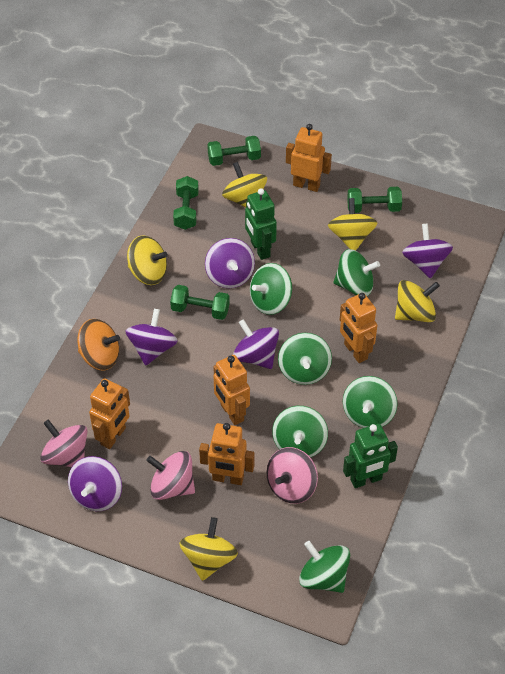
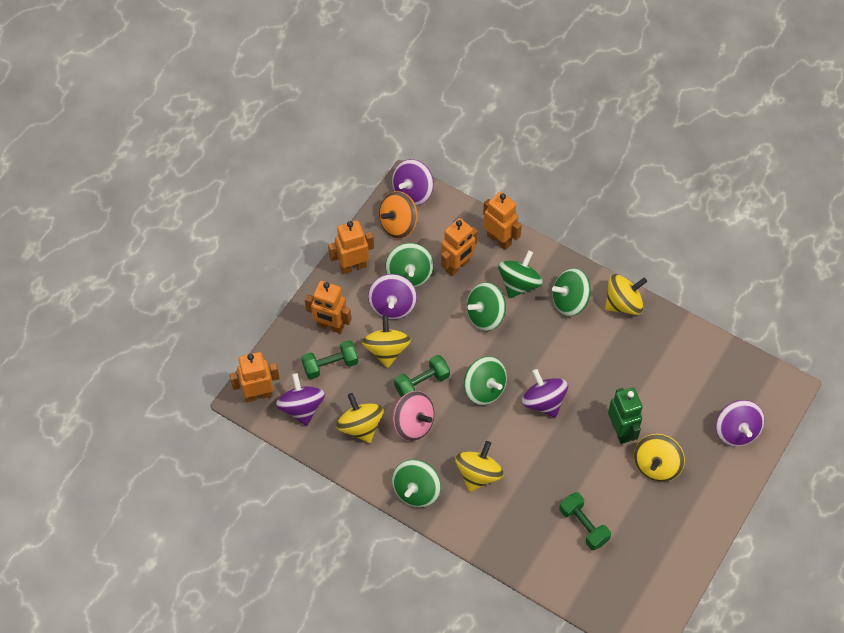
green dumbbell: 4 -> 3
green robot: 2 -> 1
pink spinning top: 3 -> 1

